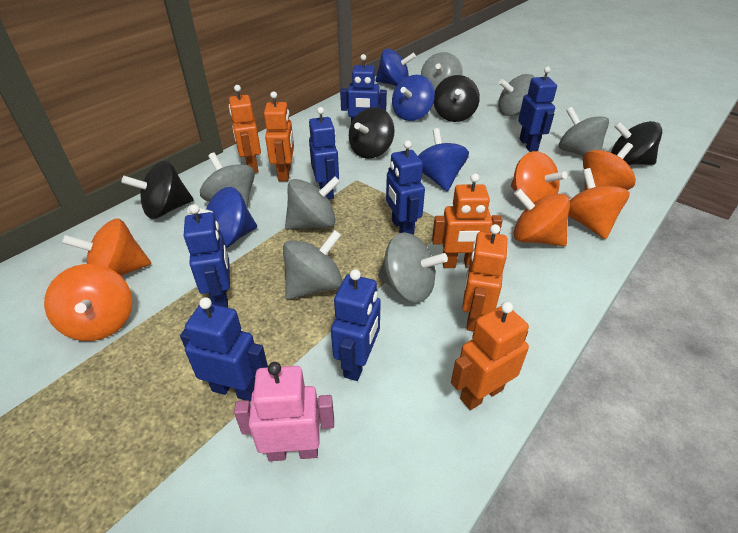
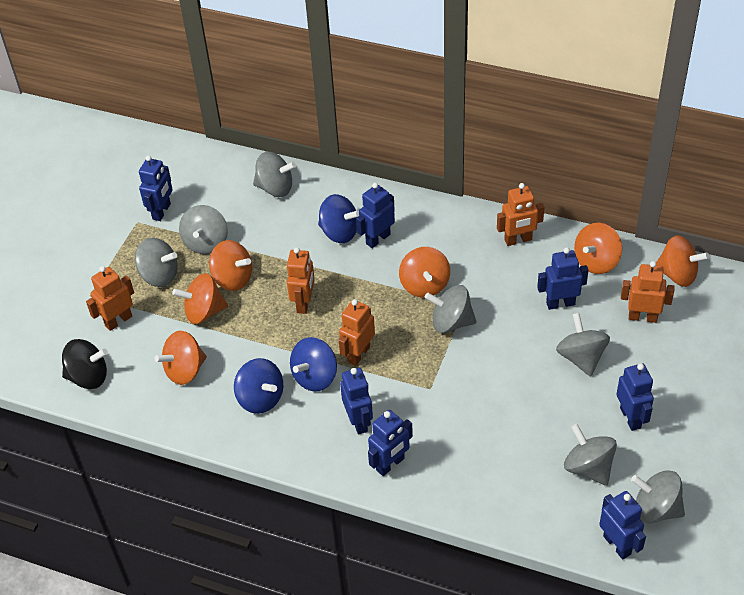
black spinning top: 4 -> 1
blue spinning top: 4 -> 3
pink robot: 1 -> 0

